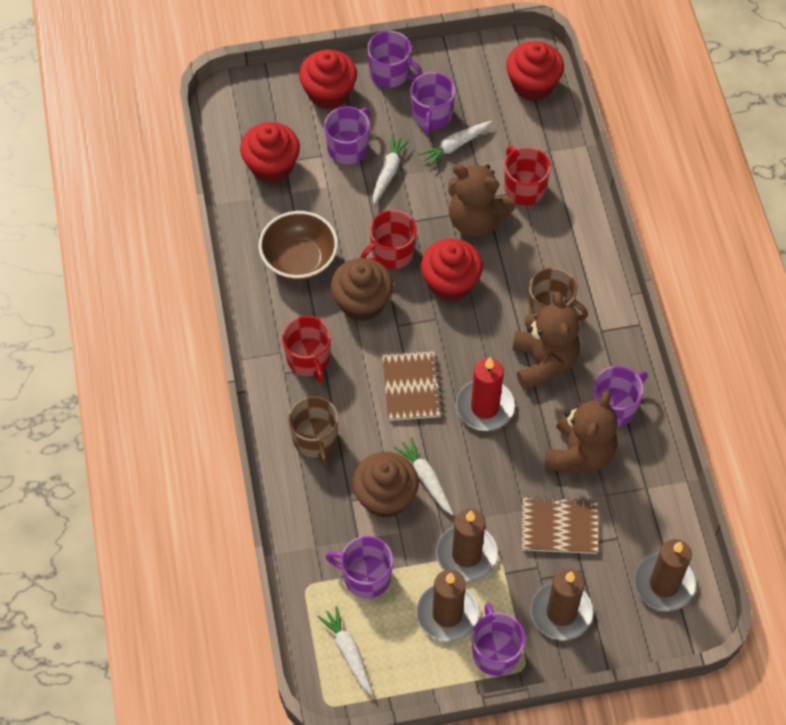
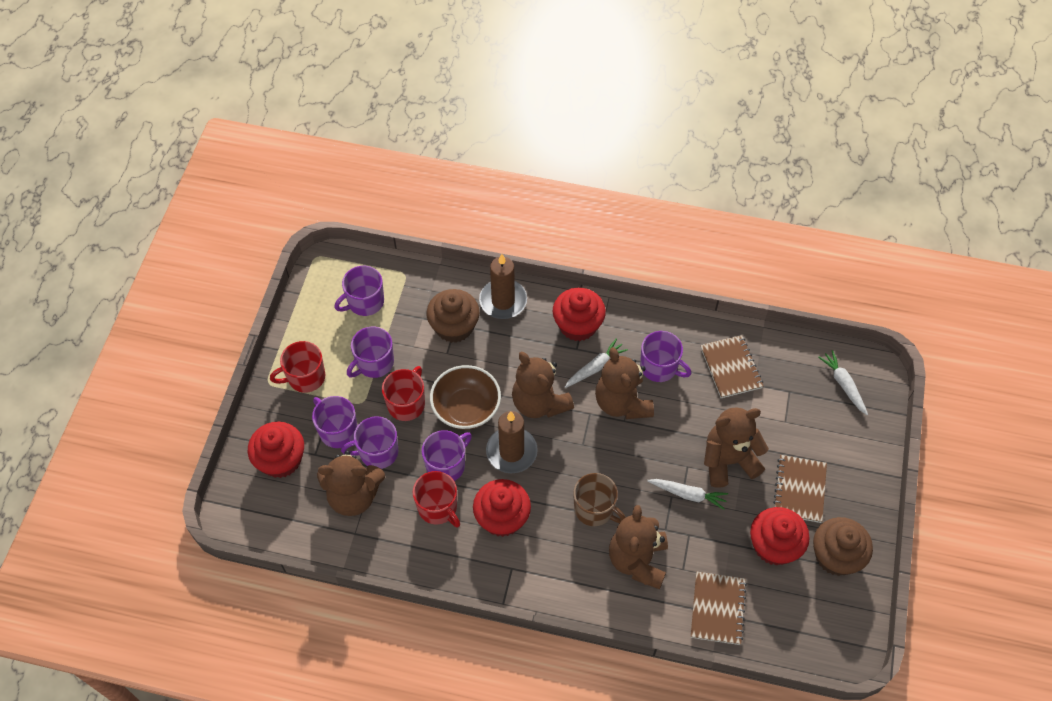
brown candle: 4 -> 2
brown mug: 2 -> 1
brown notebook: 2 -> 3
brown teddy bear: 3 -> 5
red candle: 1 -> 0
white carrot: 4 -> 3

